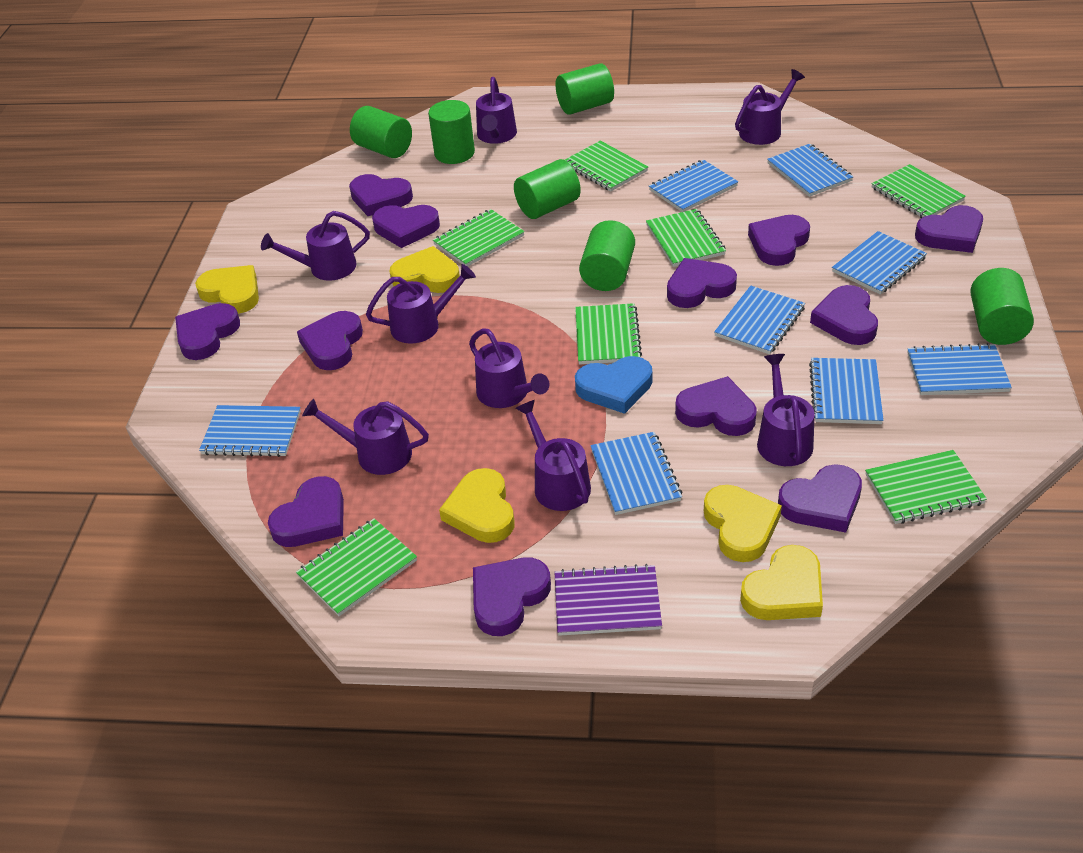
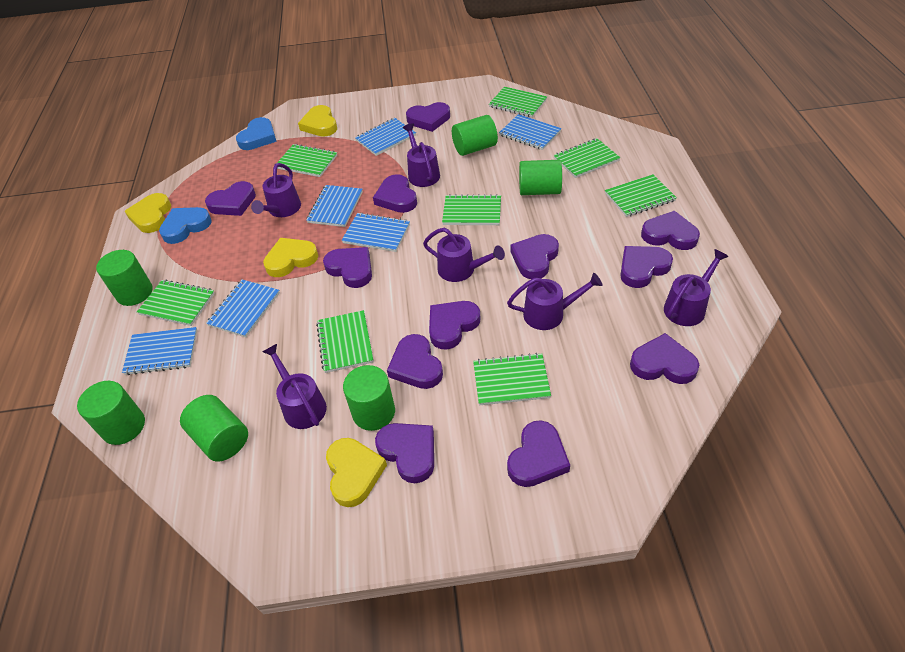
blue heart: 1 -> 2
blue notebook: 8 -> 6
green notebook: 7 -> 8
purple notebook: 1 -> 0
purple watering can: 8 -> 6
yellow heart: 5 -> 4

